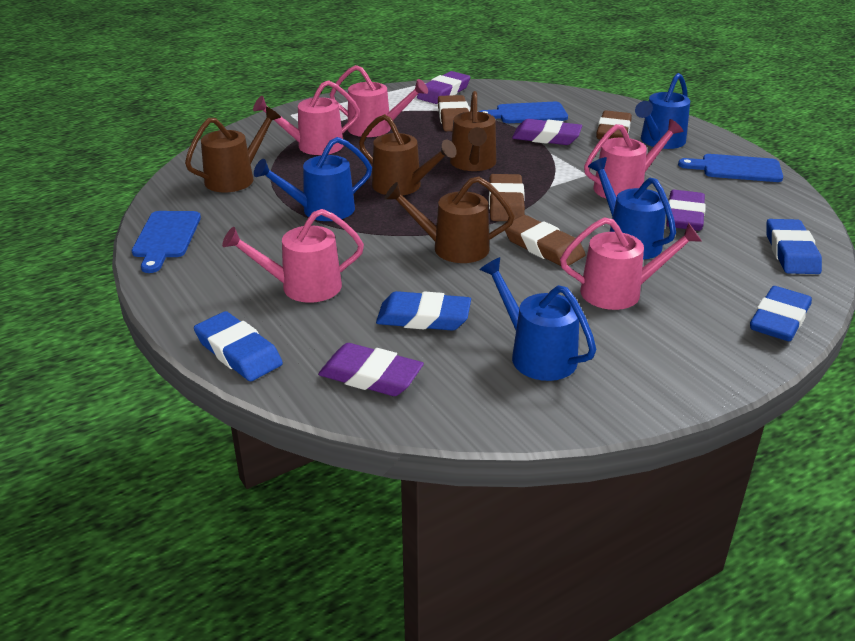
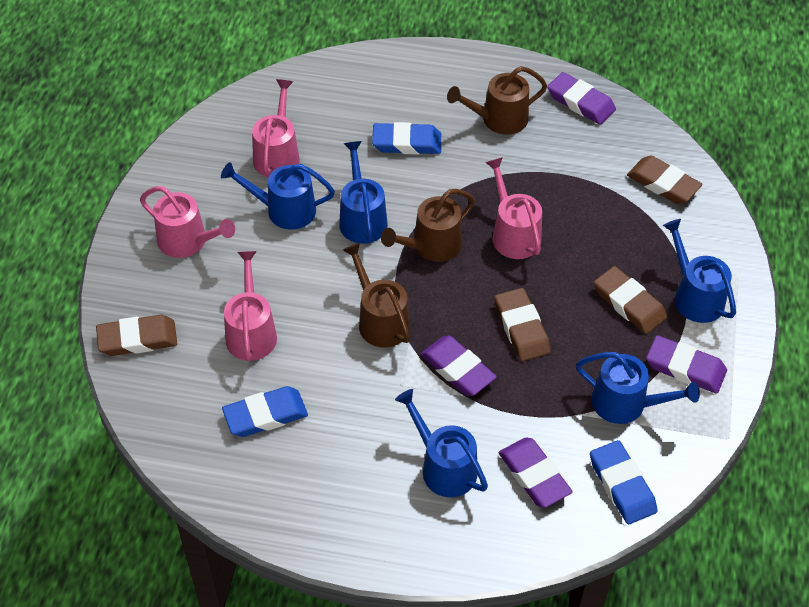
blue cutting board: 3 -> 0
blue eraser: 4 -> 3
blue watering can: 4 -> 5
brown watering can: 4 -> 3
pink watering can: 5 -> 4

